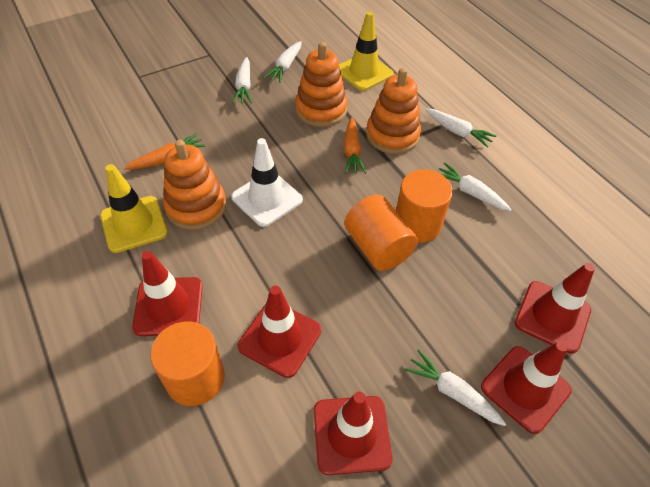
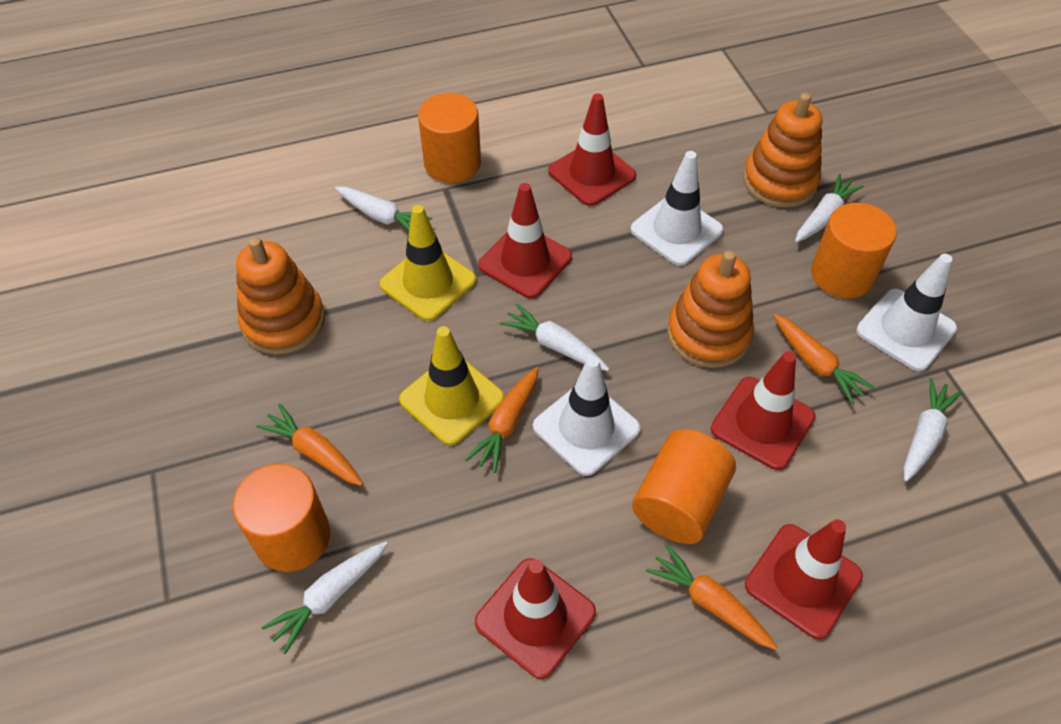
orange carrot: 2 -> 4
orange cylinder: 3 -> 4
white traffic cone: 1 -> 3

